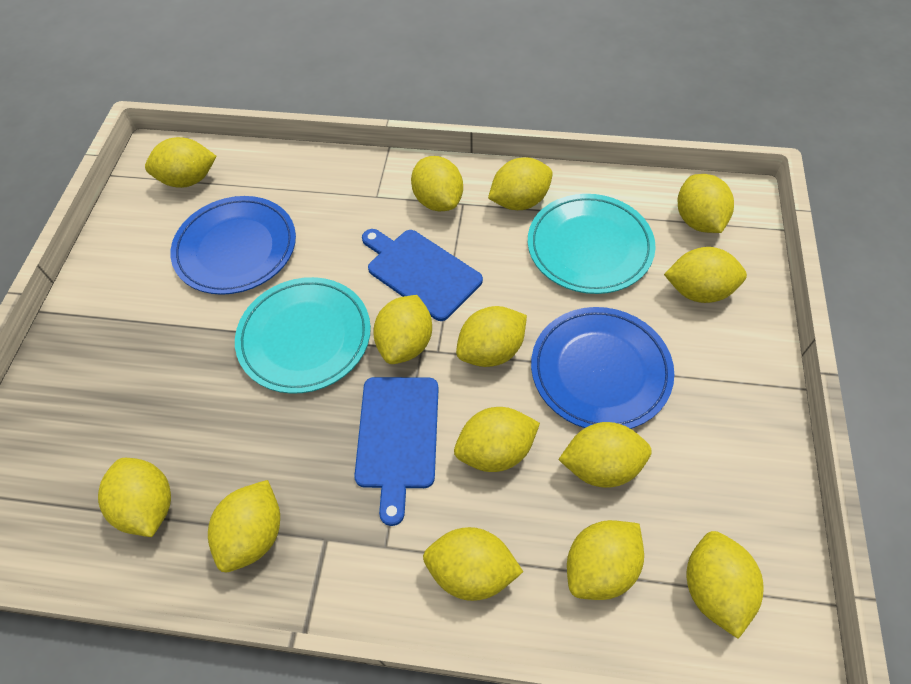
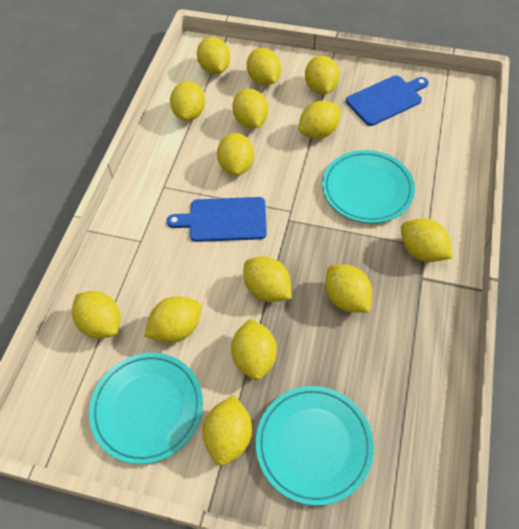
blue plate: 2 -> 0
turquoise plate: 2 -> 3

